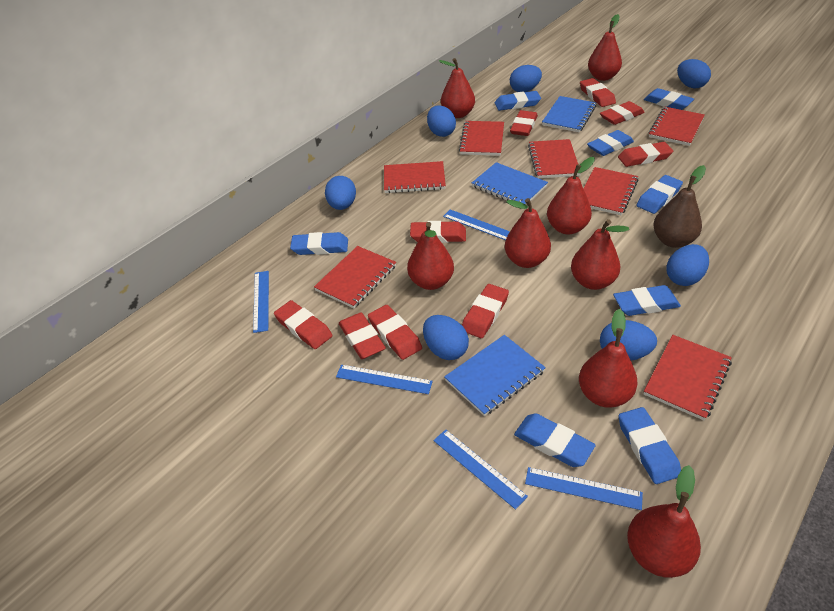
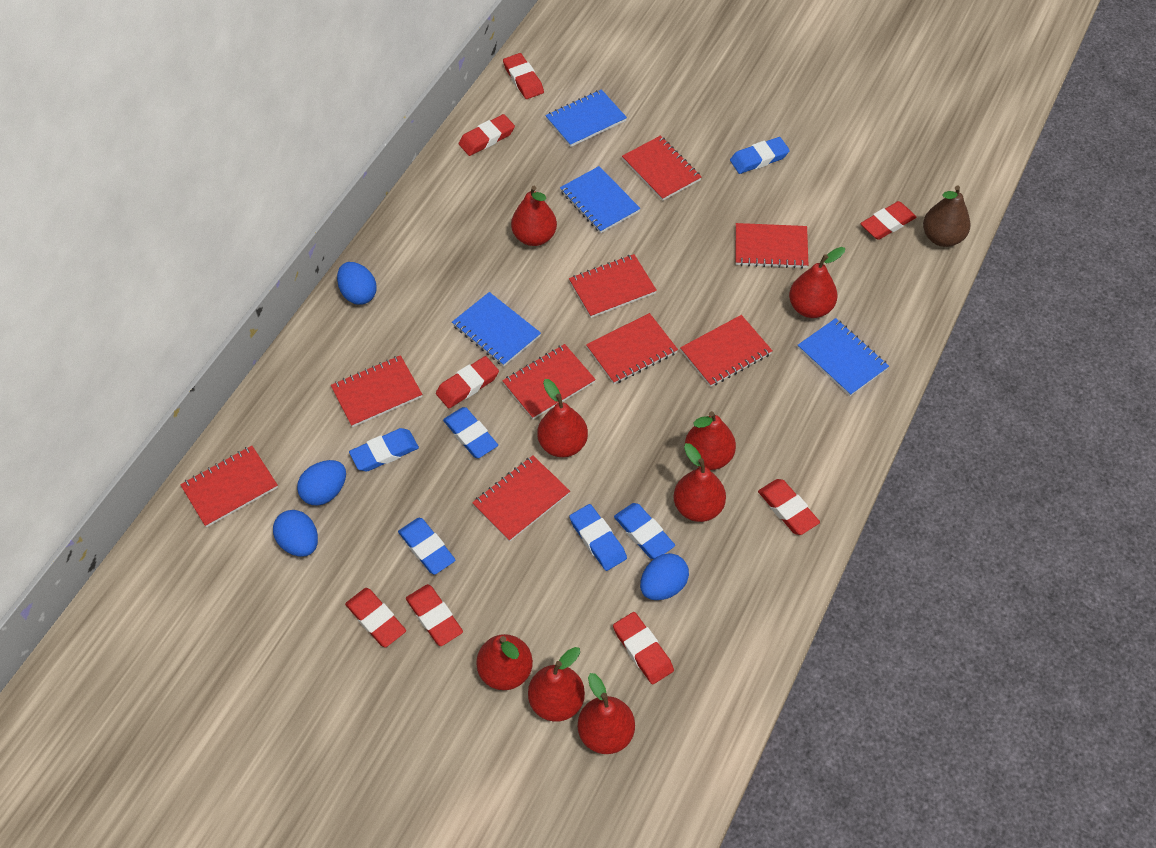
blue egg: 7 -> 4
blue eraser: 8 -> 6
blue notebook: 3 -> 4
blue ruler: 5 -> 0
red eraser: 9 -> 8
red notebook: 7 -> 9

